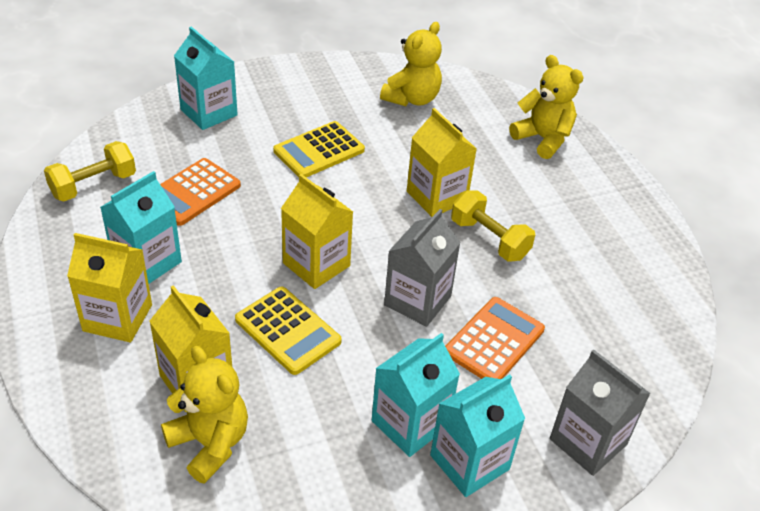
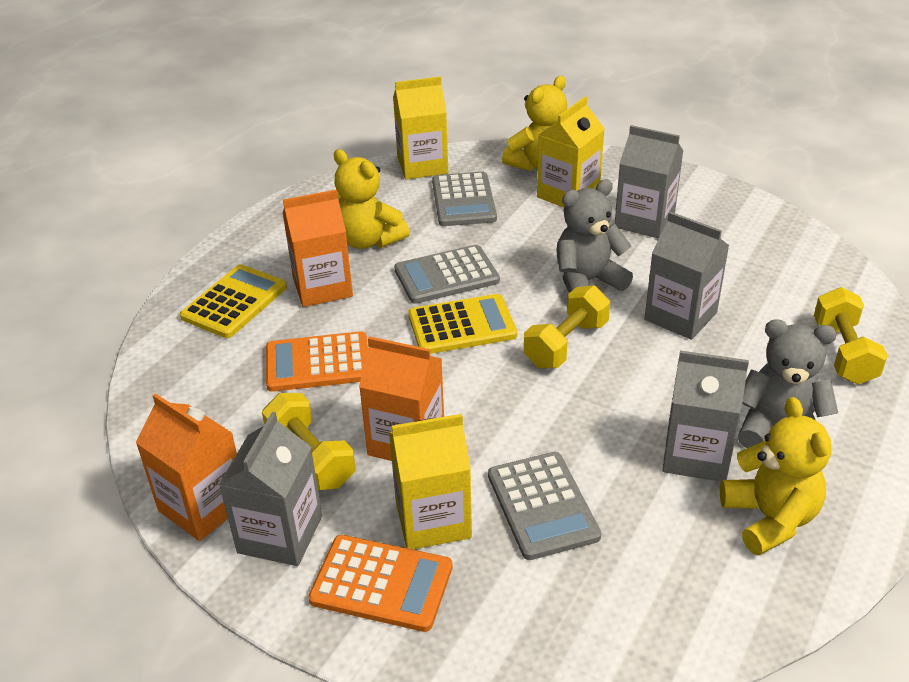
grey calculator: 0 -> 3
grey carton: 2 -> 4
grey teddy bear: 0 -> 2
orange carton: 0 -> 3
turquoise carton: 4 -> 0
yellow carton: 4 -> 3
yellow dumbbell: 2 -> 3

